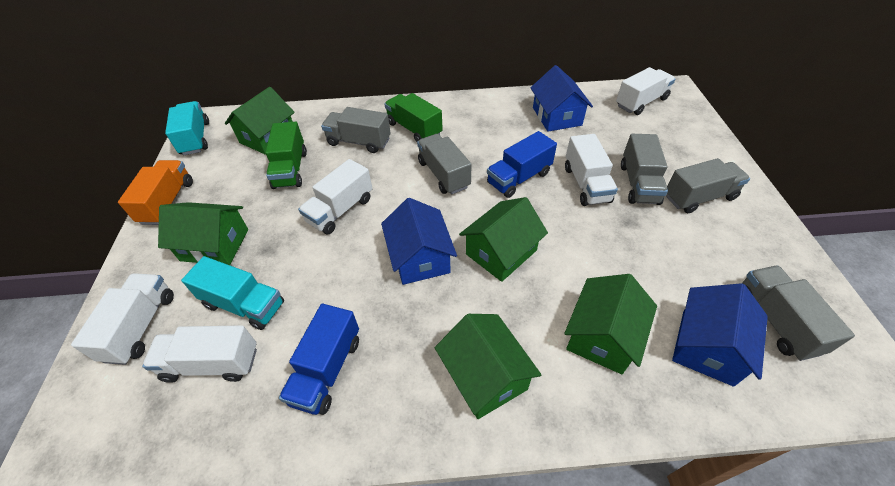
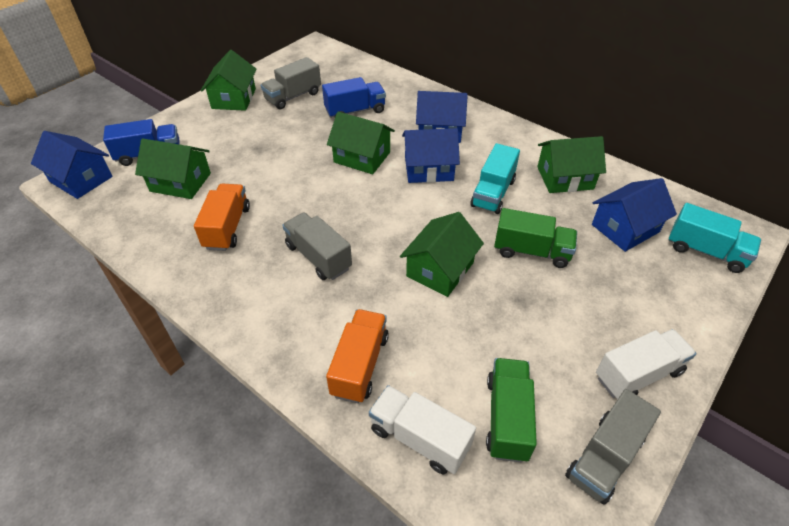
blue house: 3 -> 4
grey truck: 5 -> 3
orange truck: 1 -> 2
white truck: 5 -> 2

